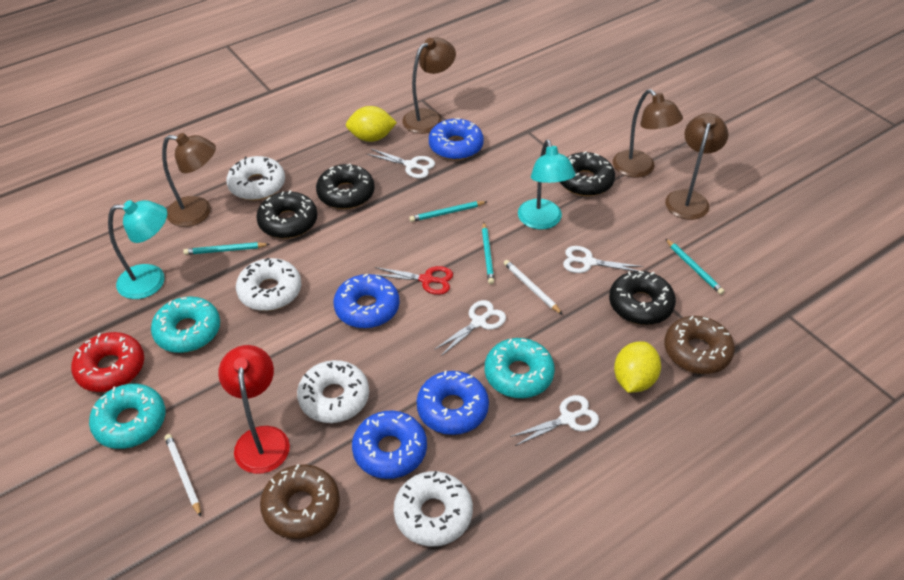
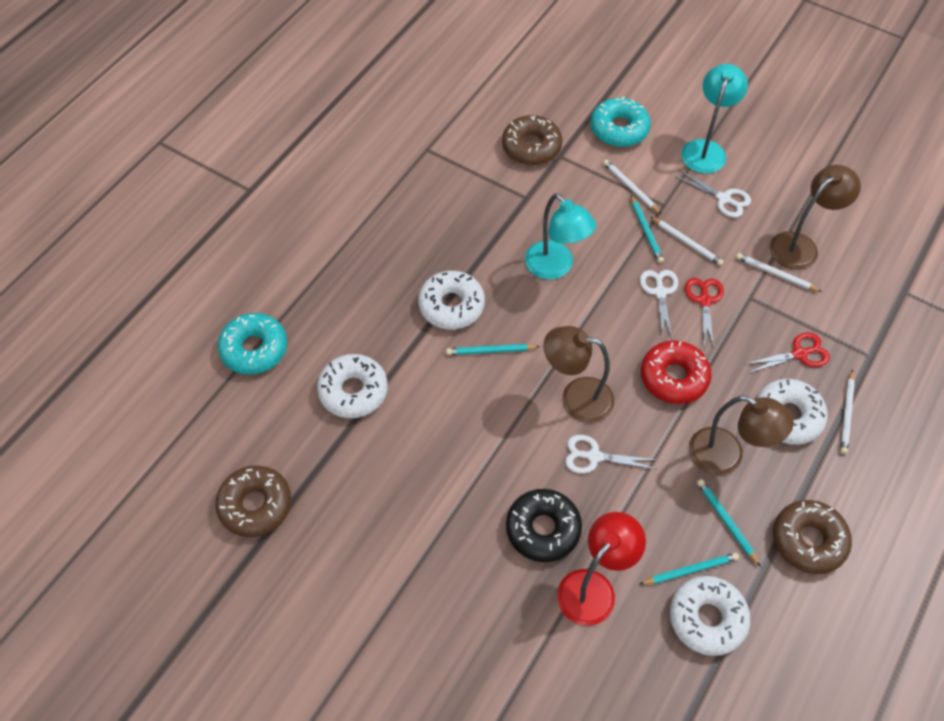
black donut: 4 -> 1
blue donut: 4 -> 0
brown donut: 2 -> 3
brown lamp: 4 -> 3
red scissors: 1 -> 2
turquoise donut: 3 -> 2
white pencil: 2 -> 4
white scissors: 4 -> 3
yellow lemon: 2 -> 0

